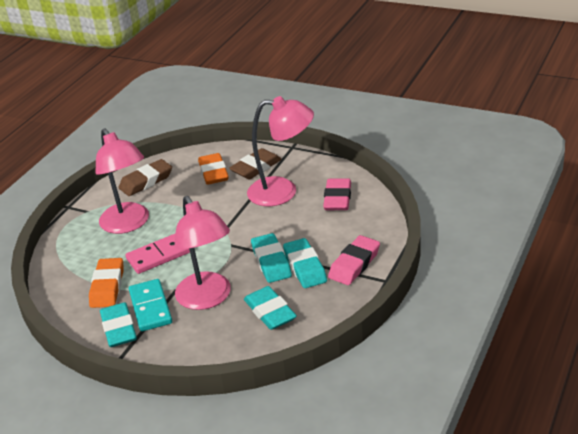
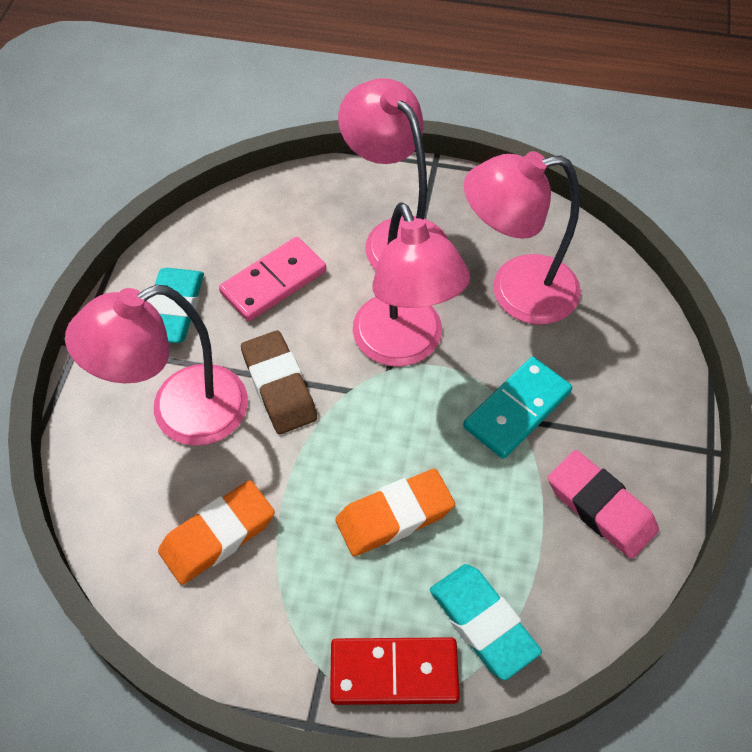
brown eraser: 2 -> 1
pink eraser: 2 -> 1
pink lamp: 3 -> 4
red domino: 0 -> 1
turquoise eraser: 4 -> 2

